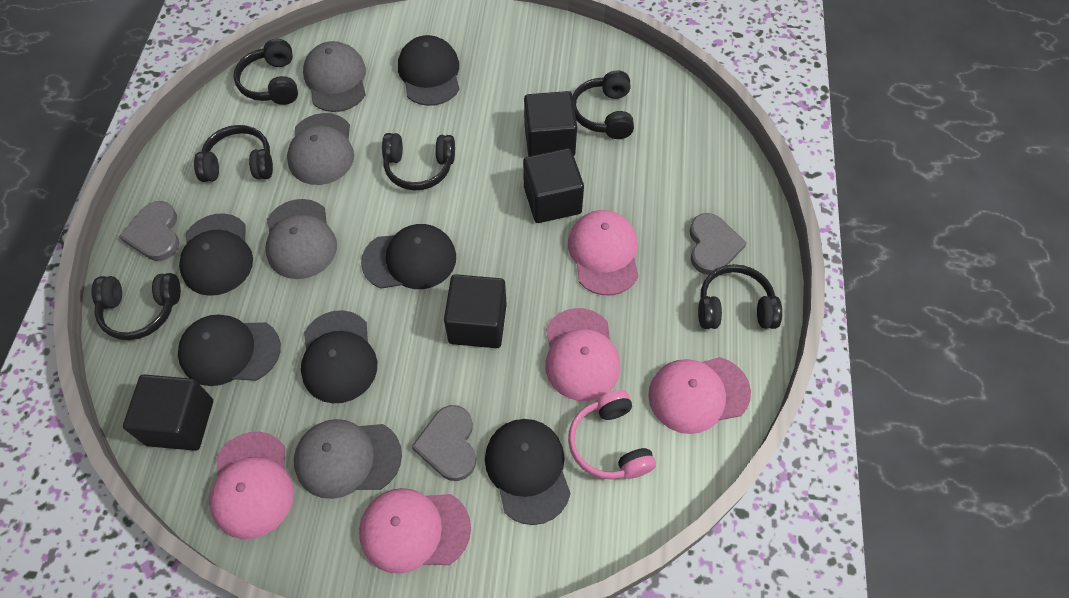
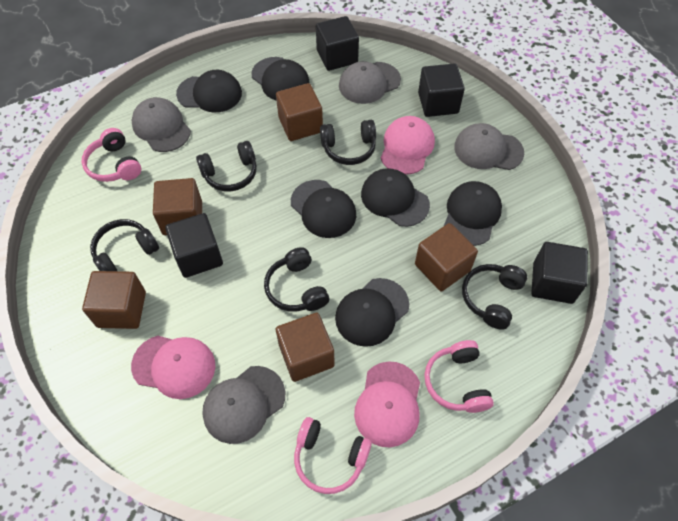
black headphones: 6 -> 5
brown cube: 0 -> 5
grey heart: 3 -> 0
pink cap: 5 -> 3
pink headphones: 1 -> 3

